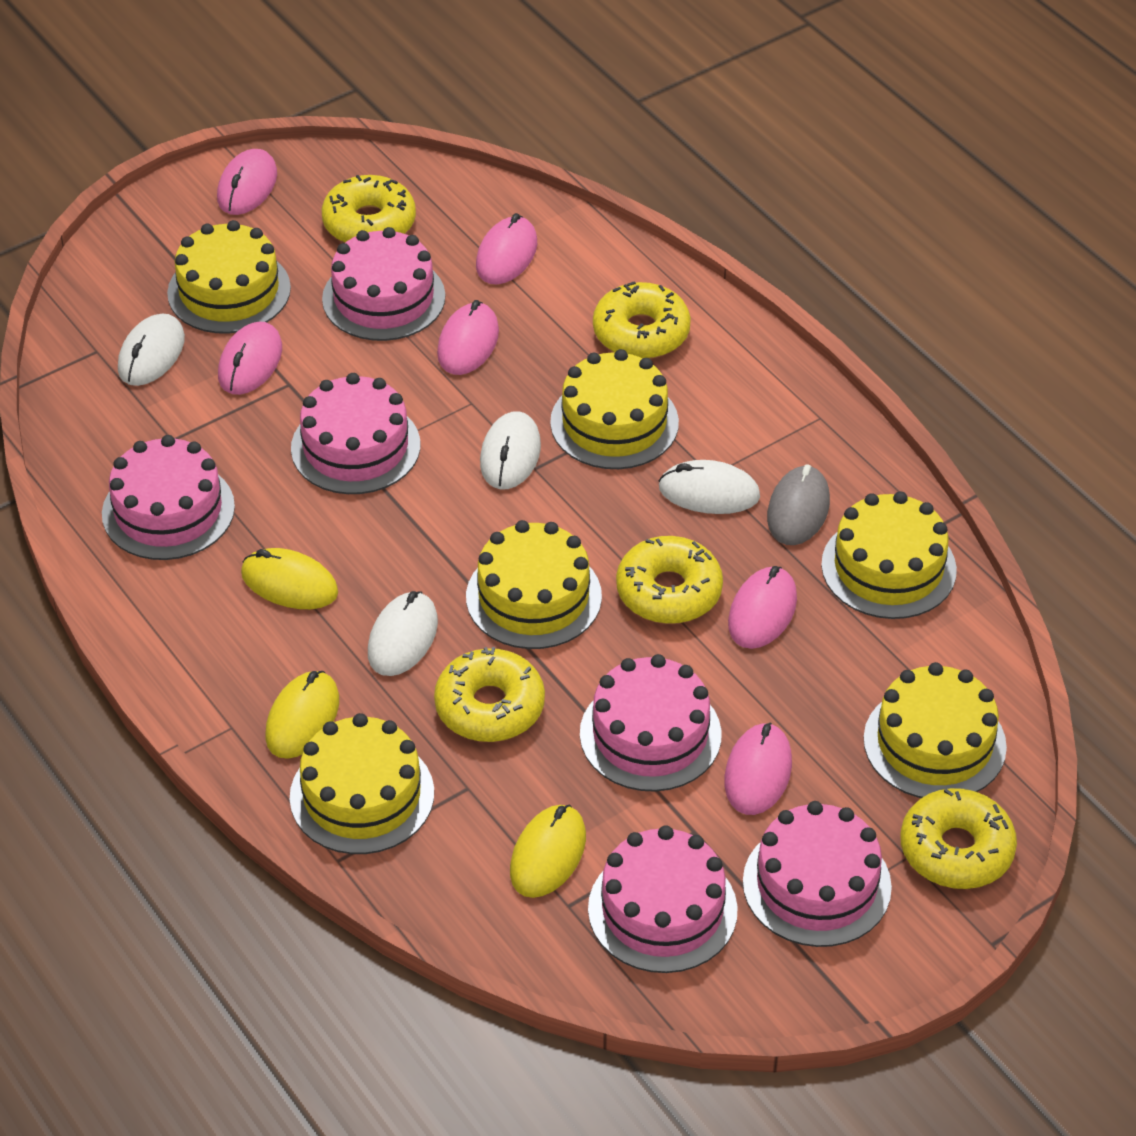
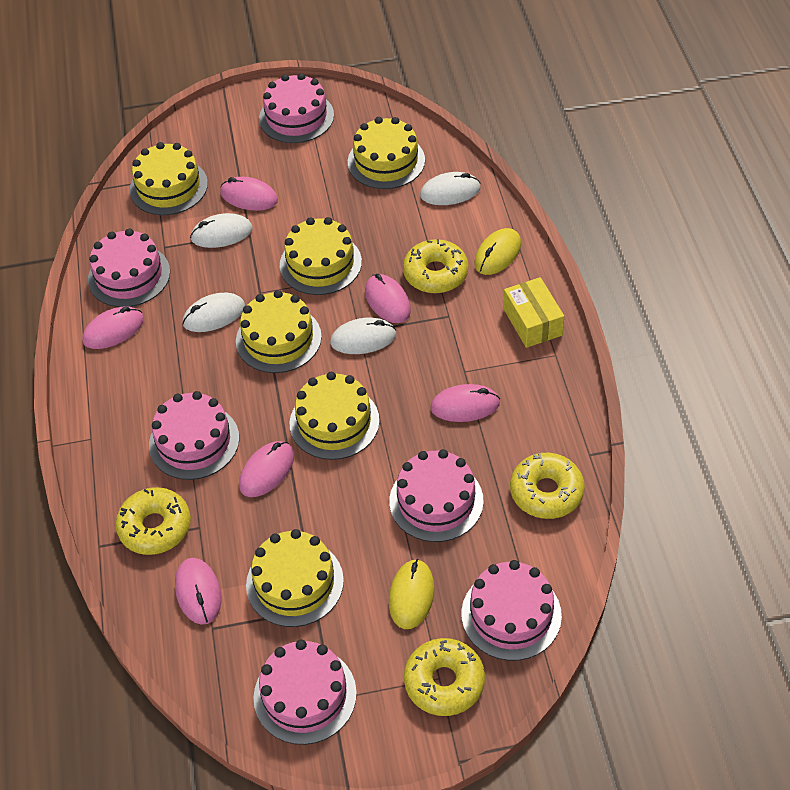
grey mouse: 1 -> 0
yellow box: 0 -> 1
yellow donut: 5 -> 4
yellow mouse: 3 -> 2

